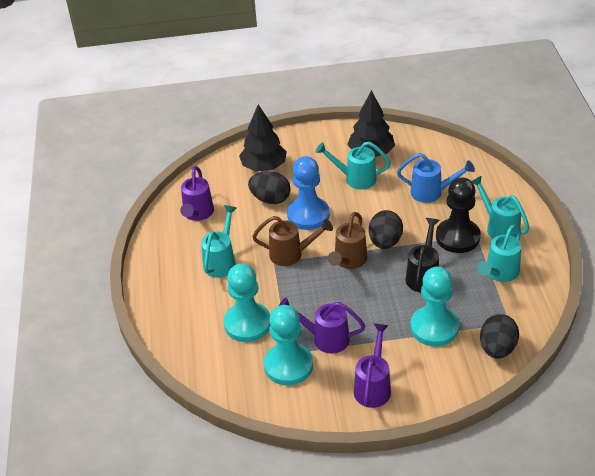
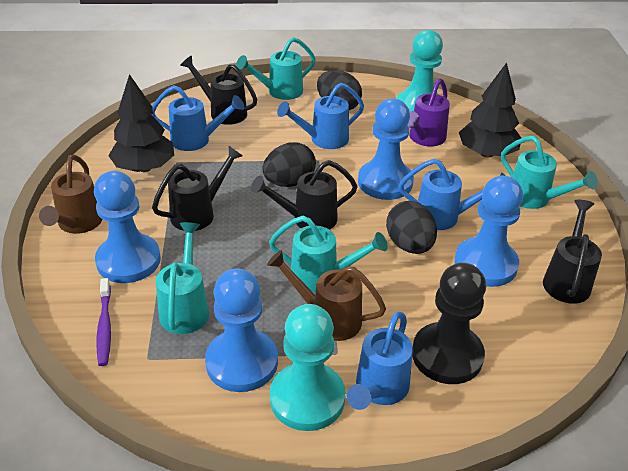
black watering can: 1 -> 4
blue pawn: 1 -> 4
blue watering can: 1 -> 4
purple toothbrush: 0 -> 1
purple watering can: 3 -> 1
turquoise pawn: 3 -> 2

